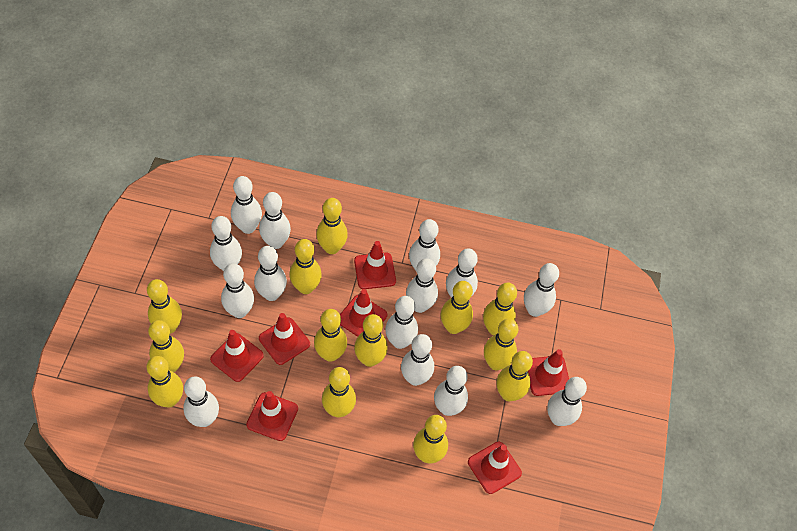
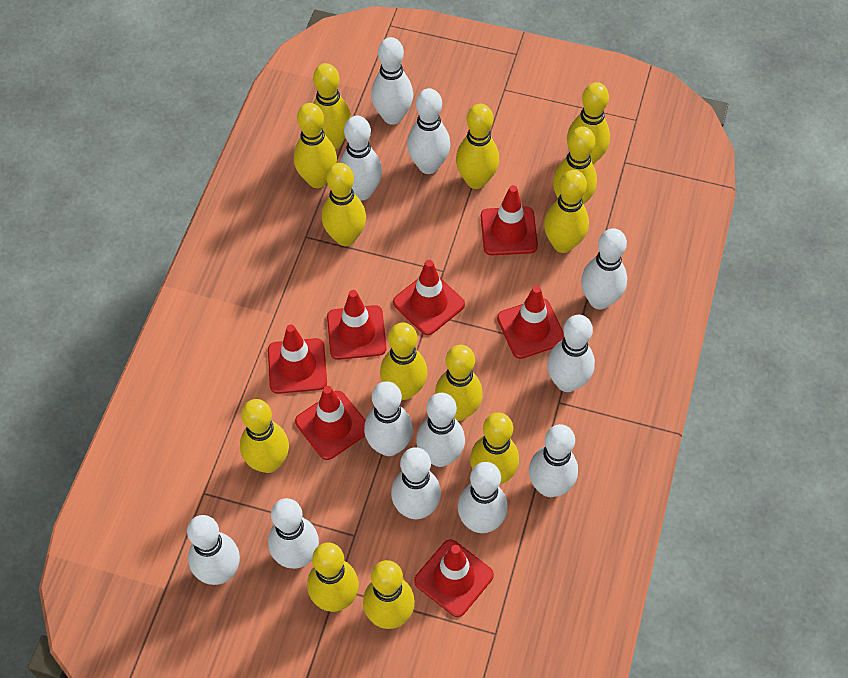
white bowling pin: 14 -> 12

